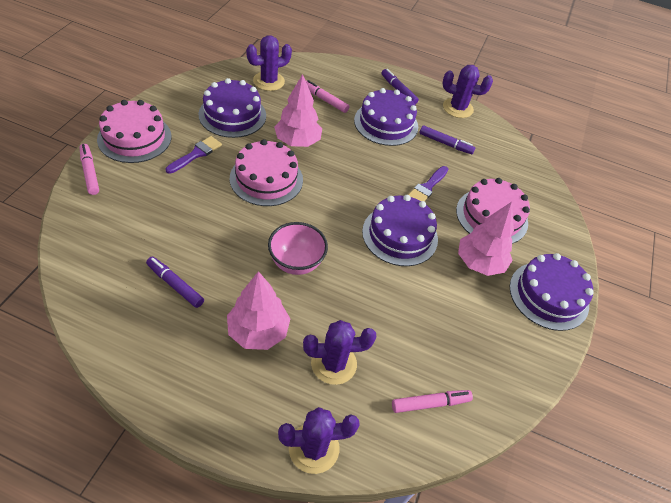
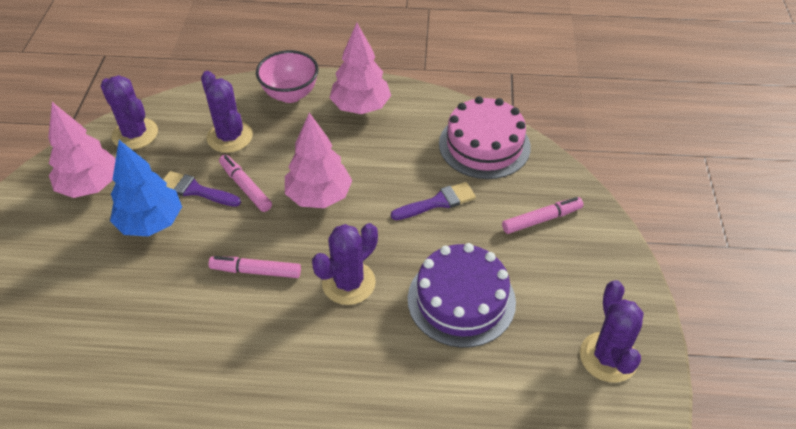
blue tree: 0 -> 1
pink cake: 3 -> 1
purple cake: 4 -> 1
purple marker: 3 -> 0

